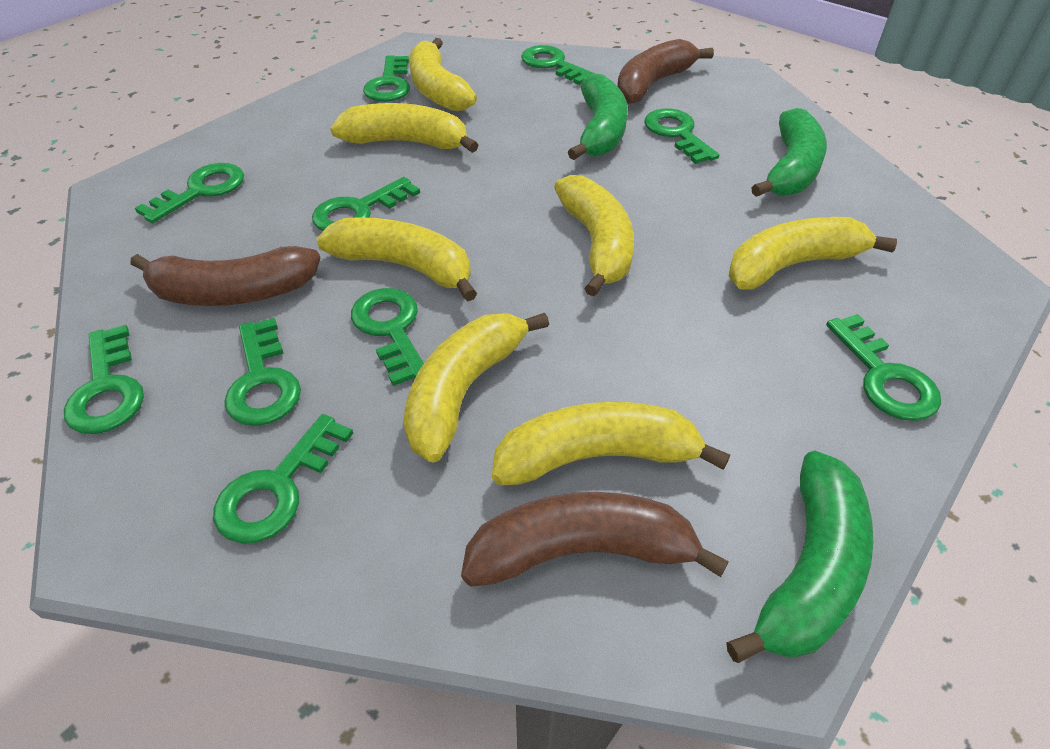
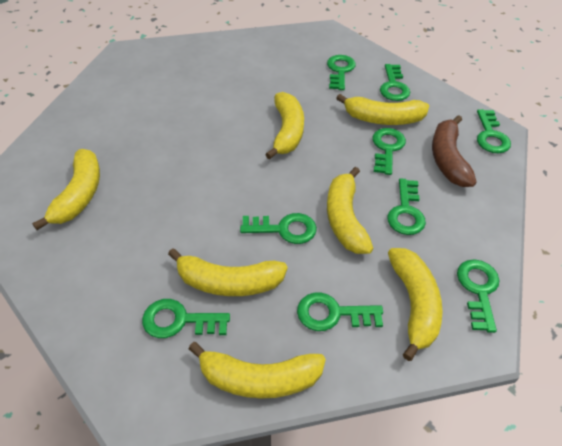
brown banana: 3 -> 1
green banana: 3 -> 0
green key: 10 -> 9

